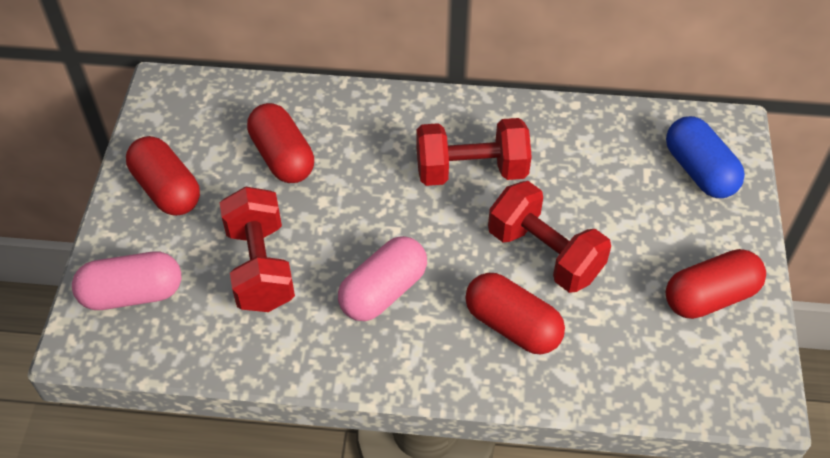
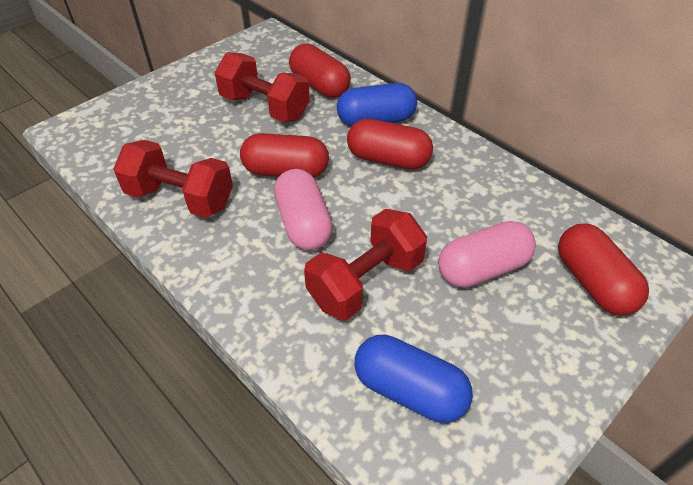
blue capsule: 1 -> 2

